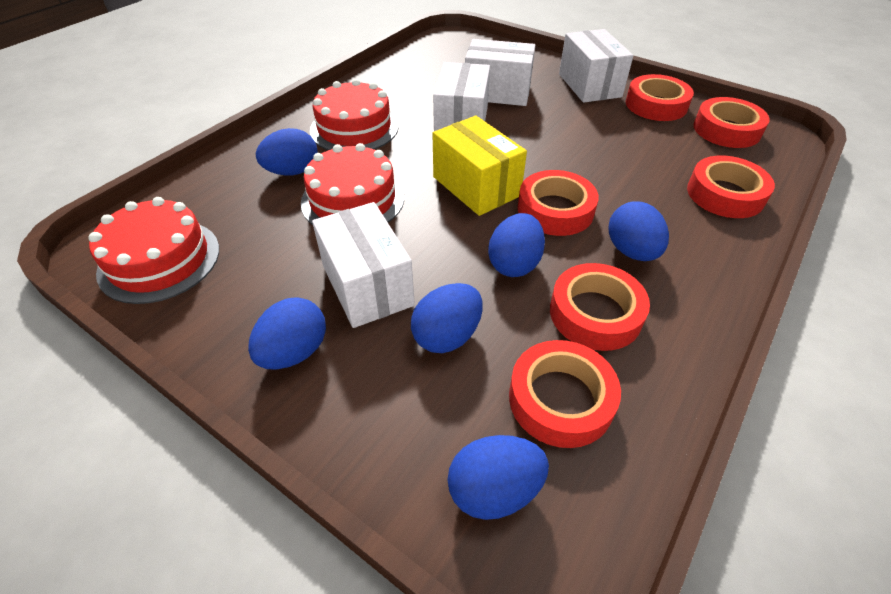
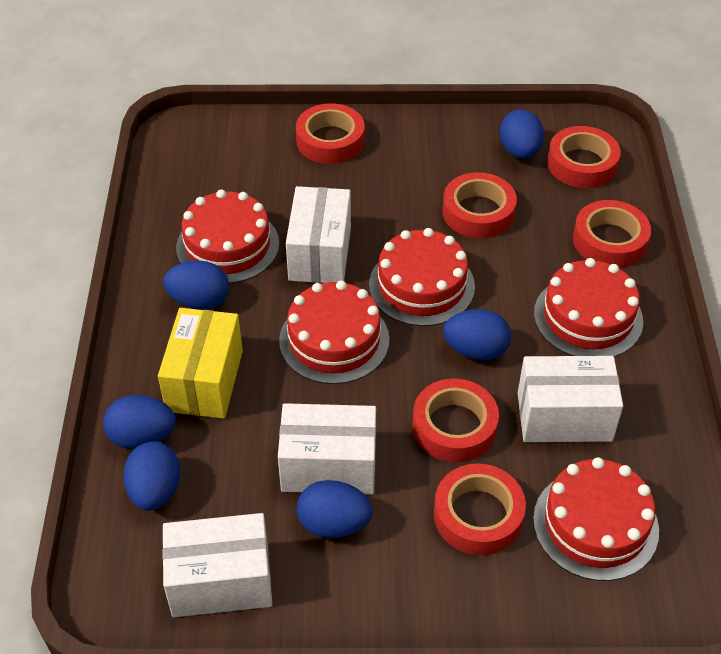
red cake: 3 -> 5

